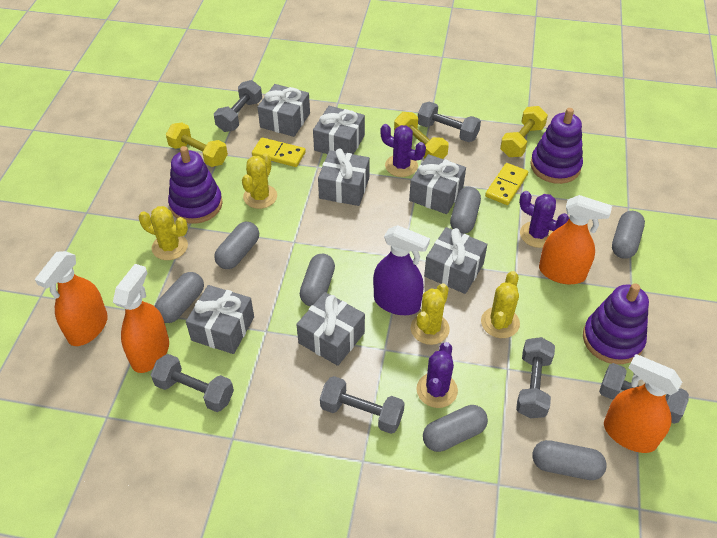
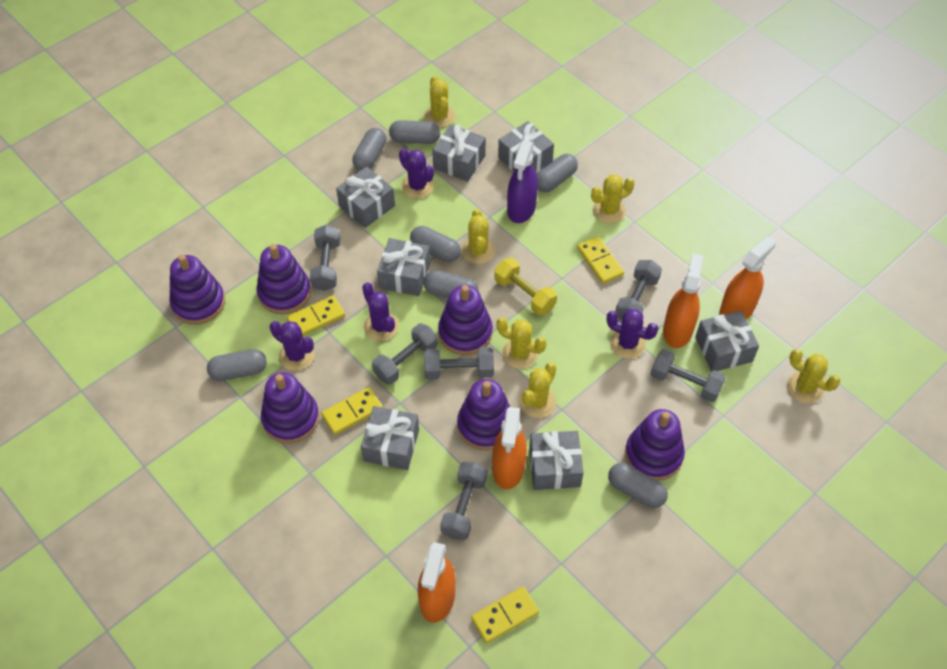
purple cactus: 3 -> 4
purple stacking toy: 3 -> 6
yellow cactus: 4 -> 6
yellow domino: 2 -> 4
yellow dumbbell: 3 -> 1

